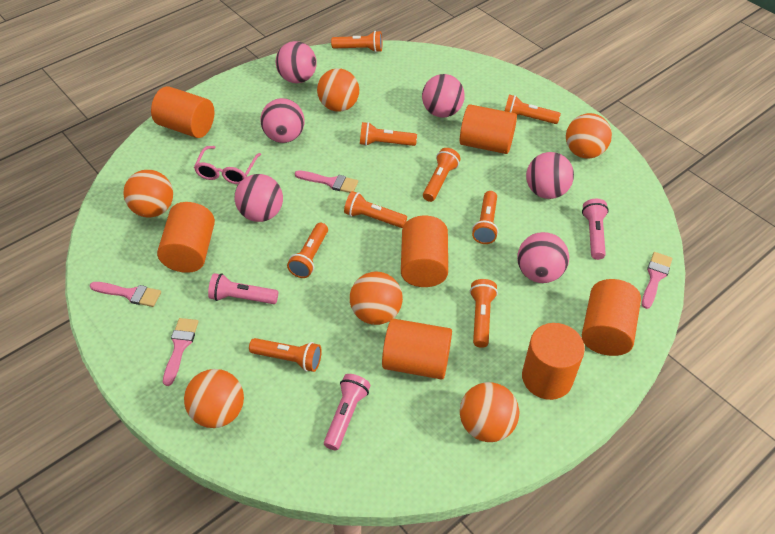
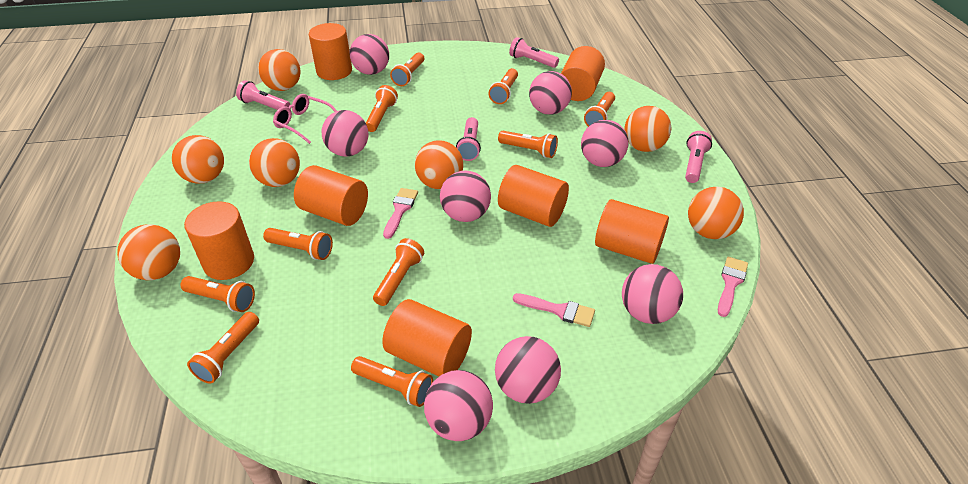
orange ball: 6 -> 7
orange flashlight: 9 -> 10
pink ball: 6 -> 8
pink brush: 4 -> 3
pink flashlight: 3 -> 4

